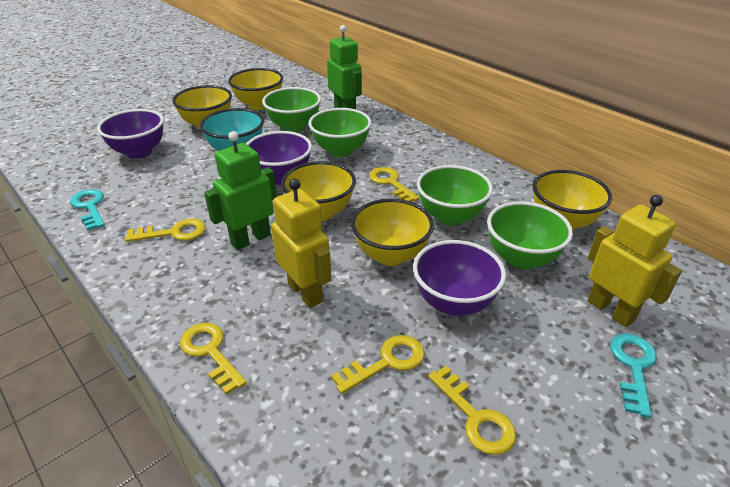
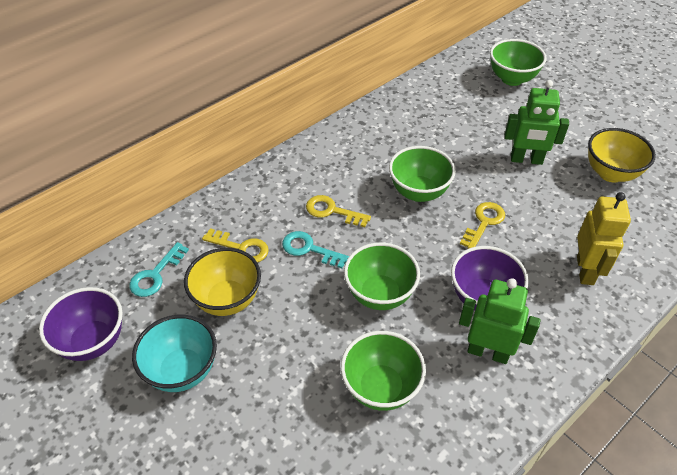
purple bowl: 3 -> 2
yellow bowl: 5 -> 2
yellow key: 5 -> 3
yellow robot: 2 -> 1

